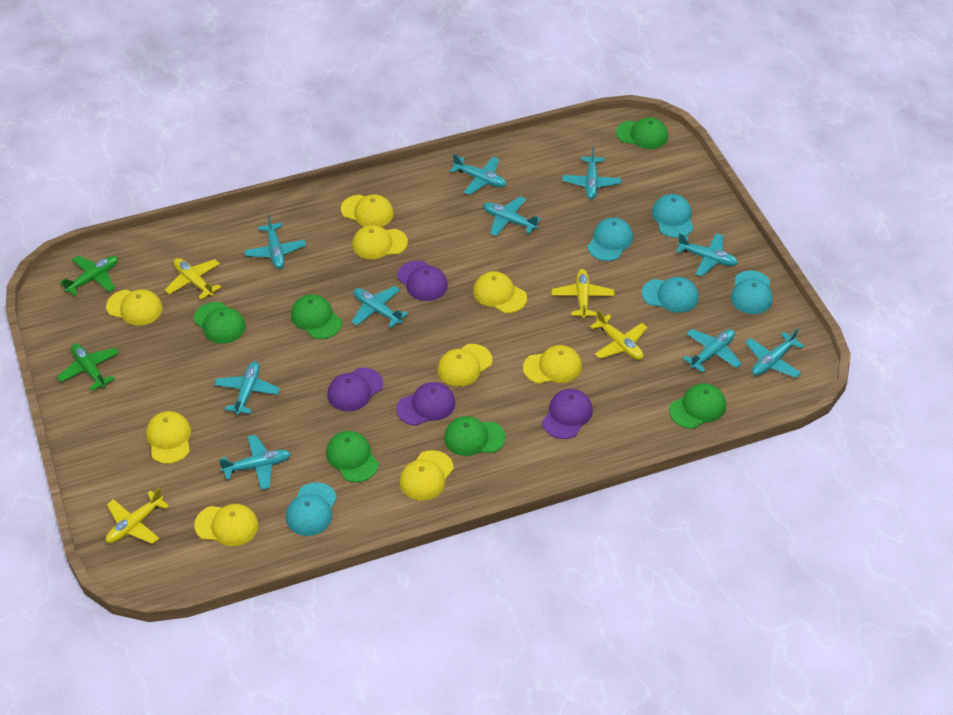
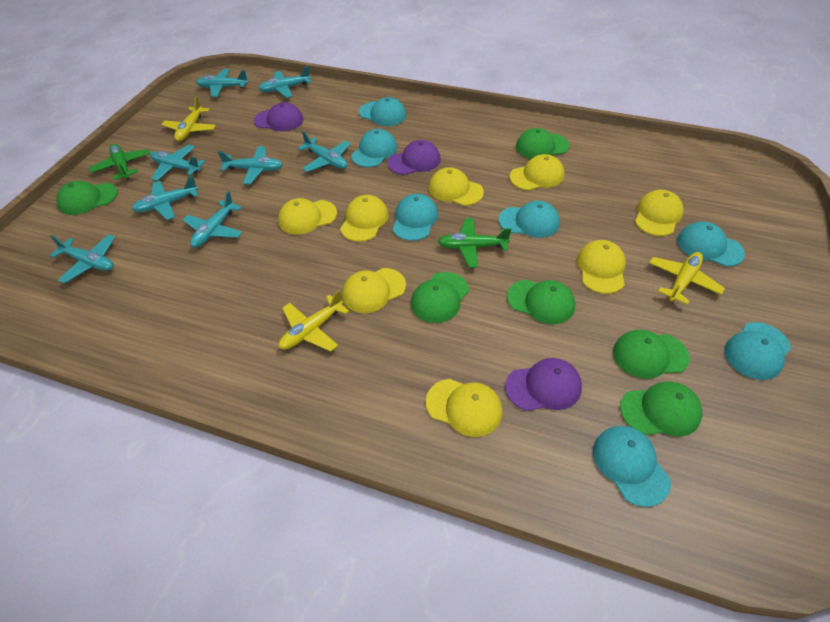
purple cap: 4 -> 3
turquoise cap: 5 -> 7
turquoise plane: 10 -> 8
yellow cap: 9 -> 8
yellow plane: 4 -> 3

